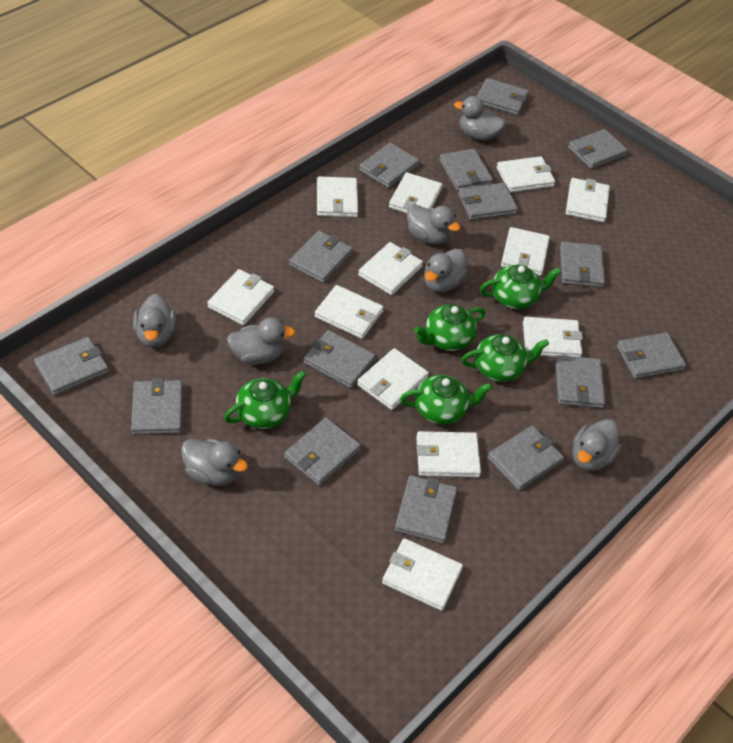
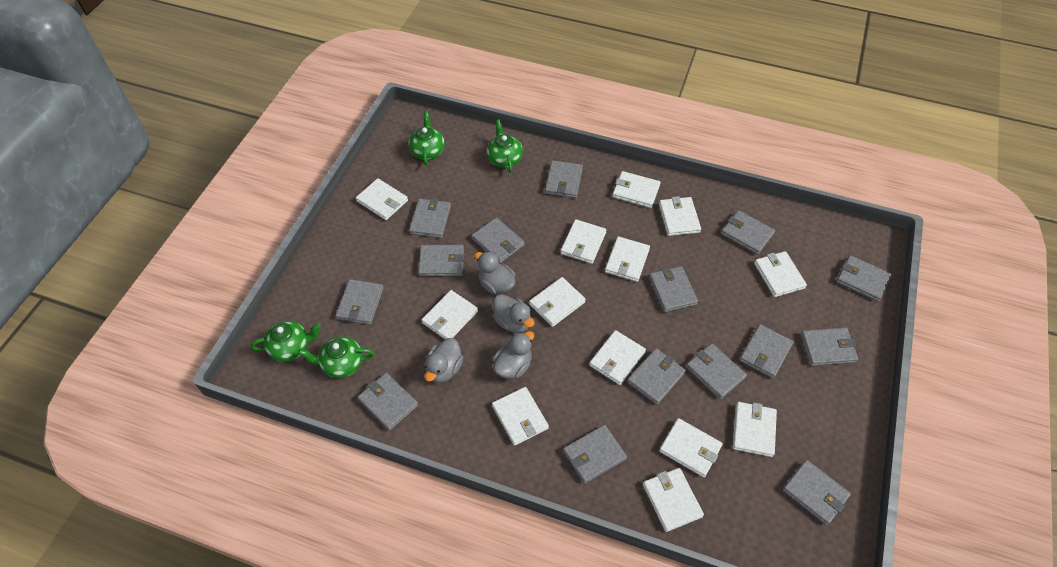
green teapot: 5 -> 4
grey duck: 7 -> 4
white wallet: 12 -> 13

